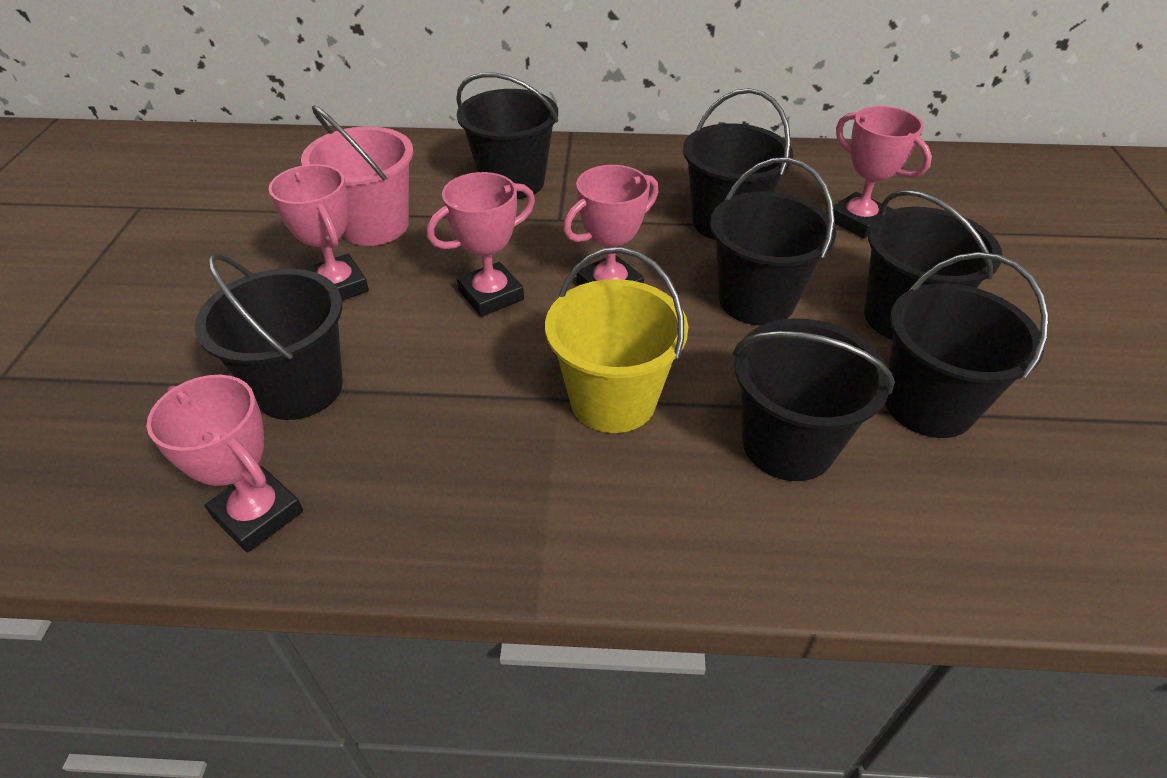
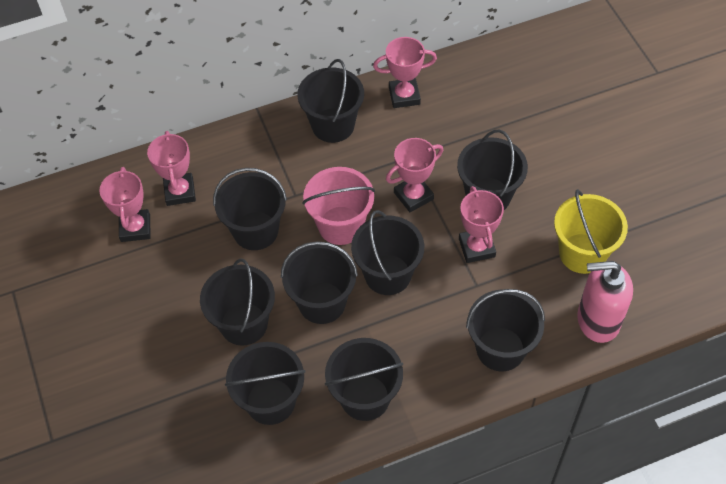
black bucket: 7 -> 9
pink soap dispenser: 0 -> 1

